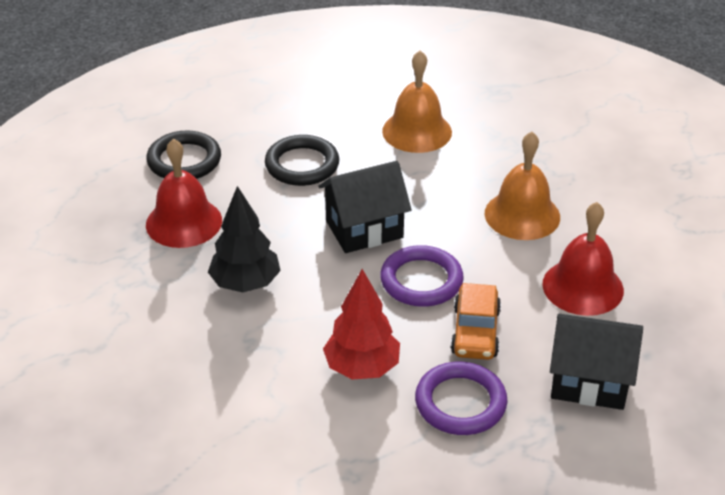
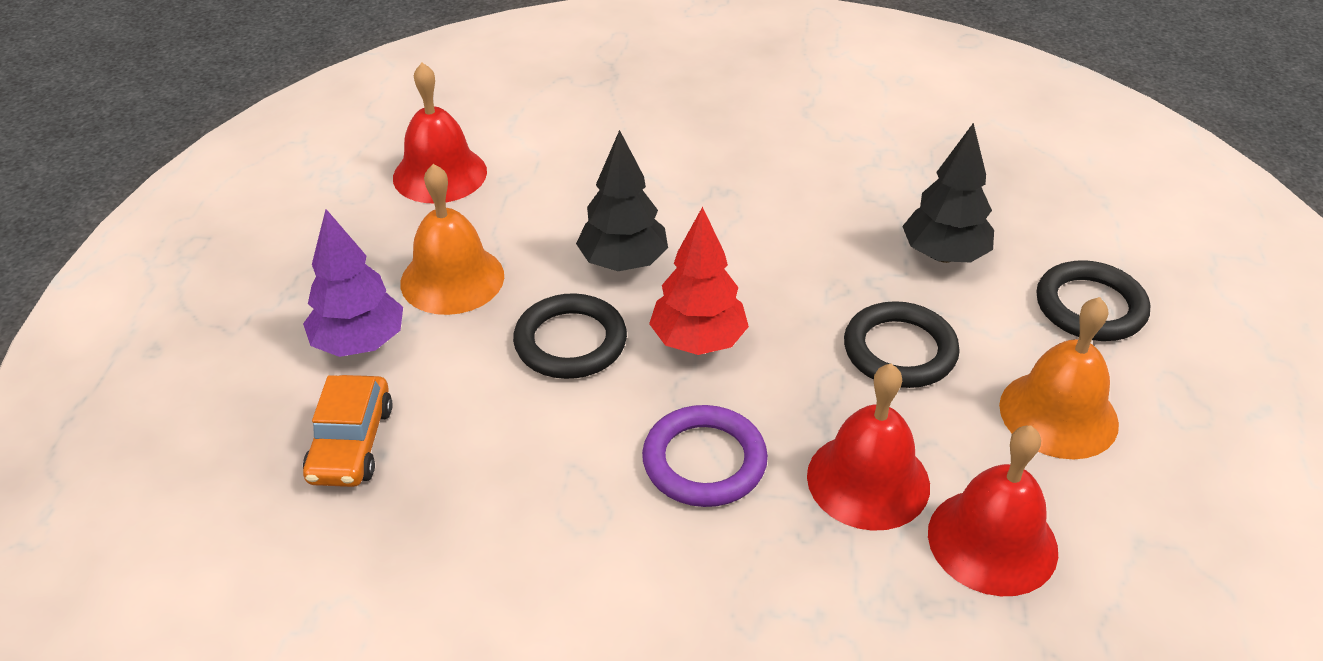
black house: 2 -> 0
black ring: 2 -> 3
black tree: 1 -> 2
purple ring: 2 -> 1
purple tree: 0 -> 1
red bell: 2 -> 3

